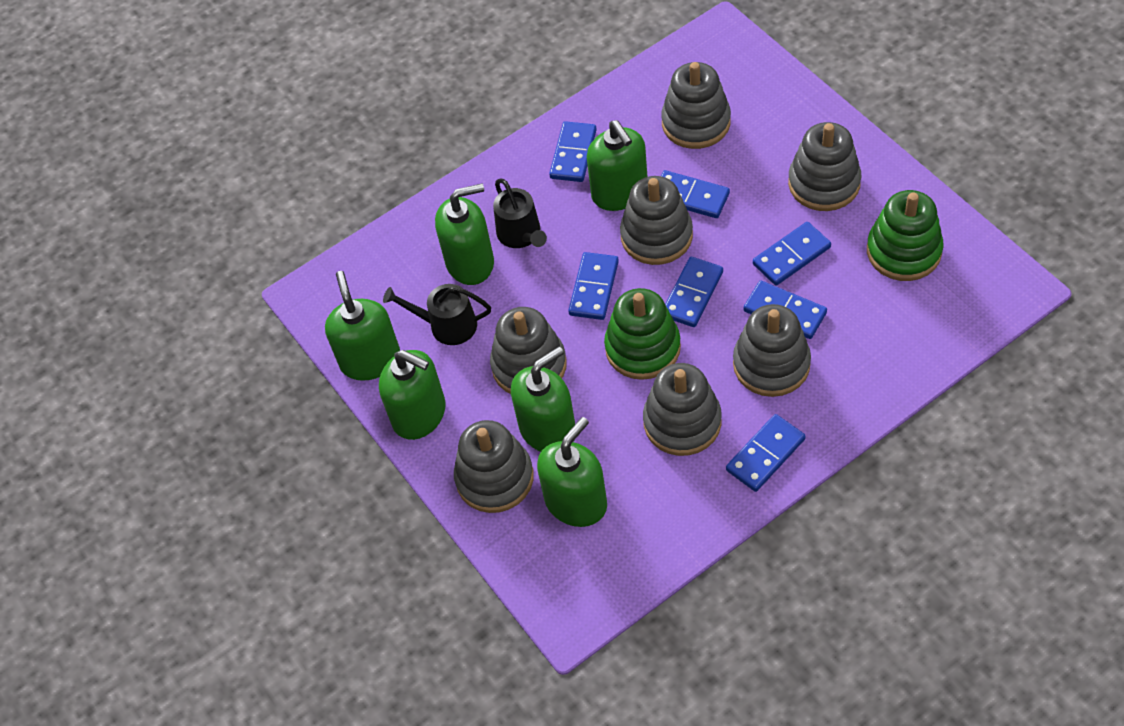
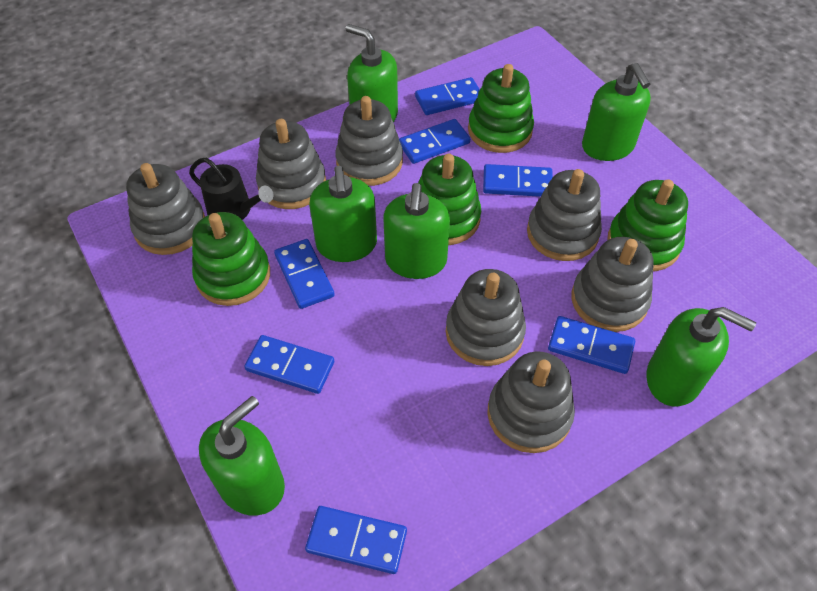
black watering can: 2 -> 1
green stacking toy: 2 -> 4

